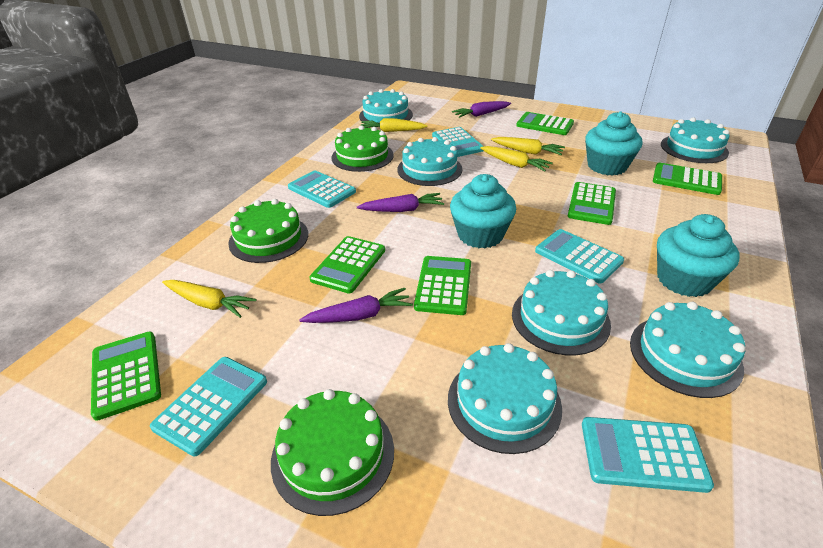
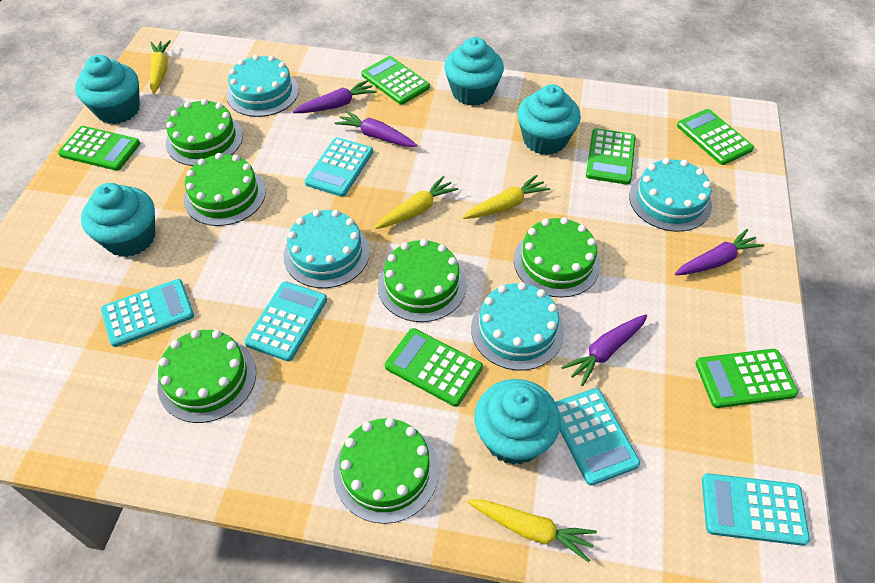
green cake: 3 -> 6
purple carrot: 3 -> 4
turquoise cake: 6 -> 4
turquoise cupcake: 3 -> 5

